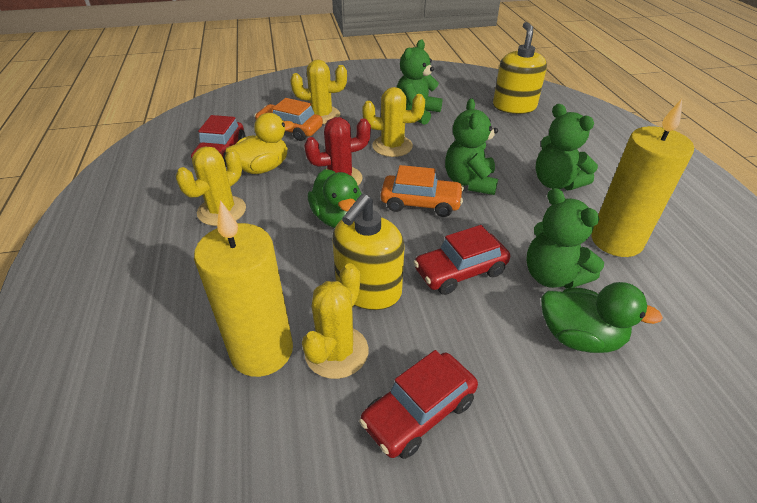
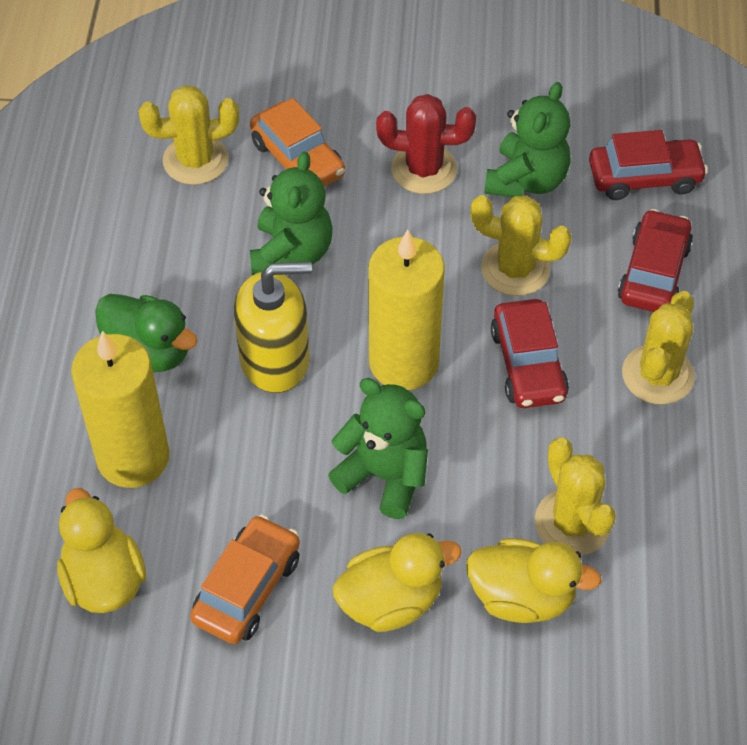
green duck: 2 -> 1
green teddy bear: 4 -> 3
yellow duck: 1 -> 3
yellow soap dispenser: 2 -> 1

